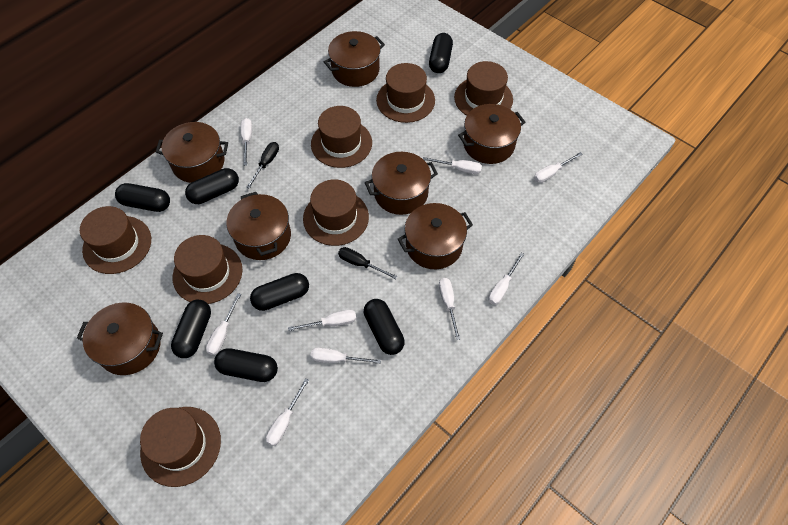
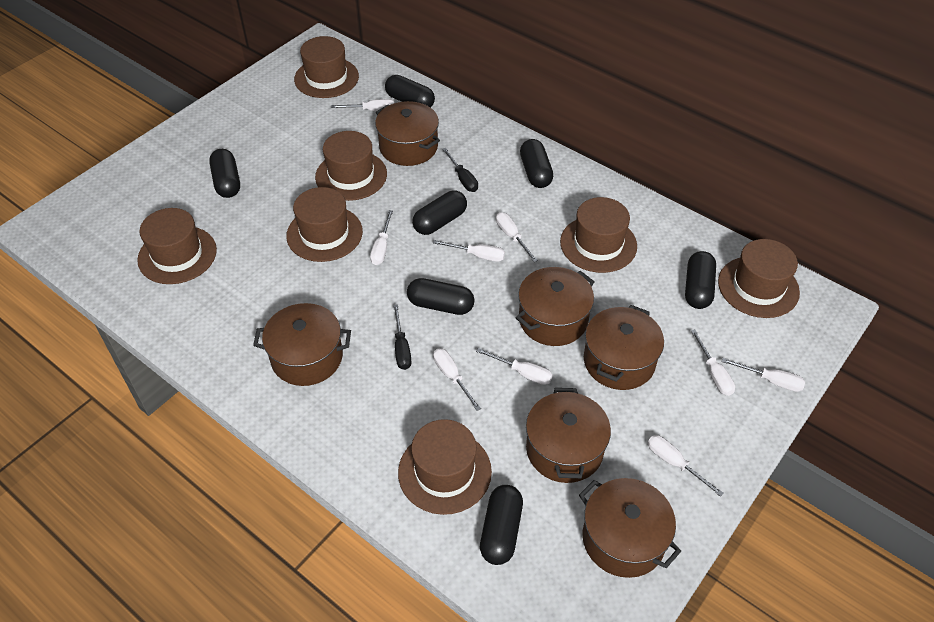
brown pot: 7 -> 6

